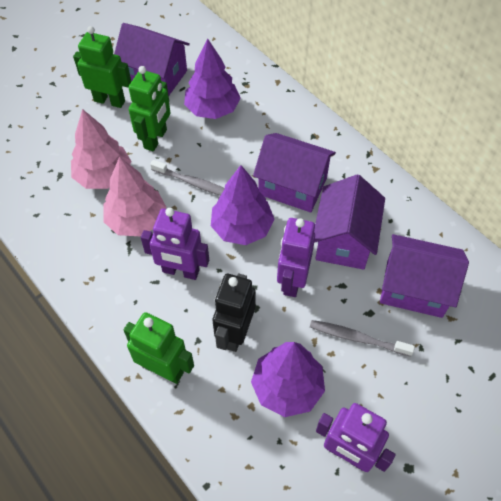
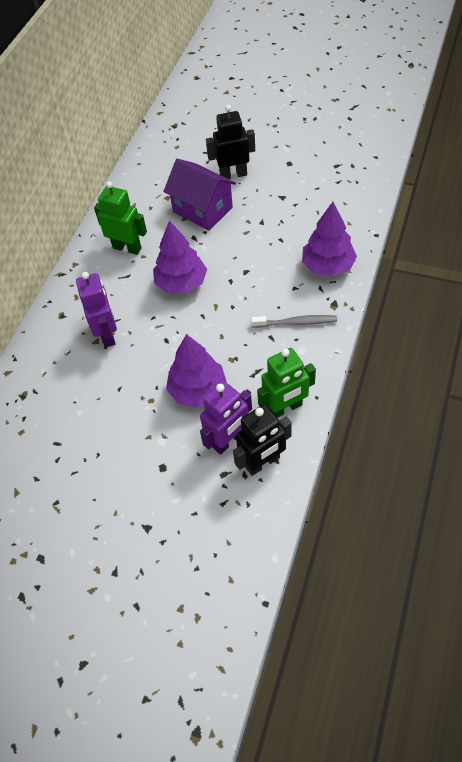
black robot: 1 -> 2
green robot: 3 -> 2
grey toothbrush: 2 -> 1
pink tree: 2 -> 0
purple house: 4 -> 1
purple robot: 3 -> 2

